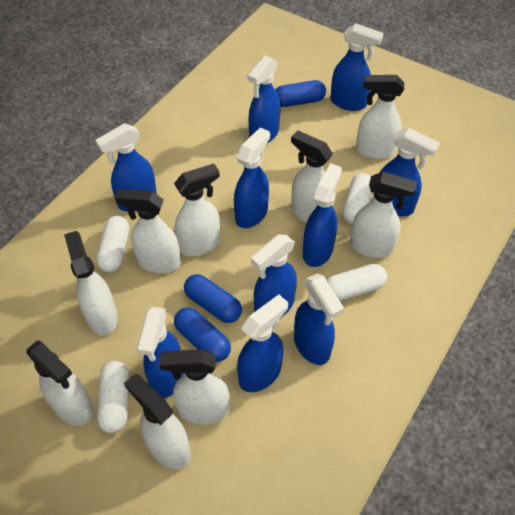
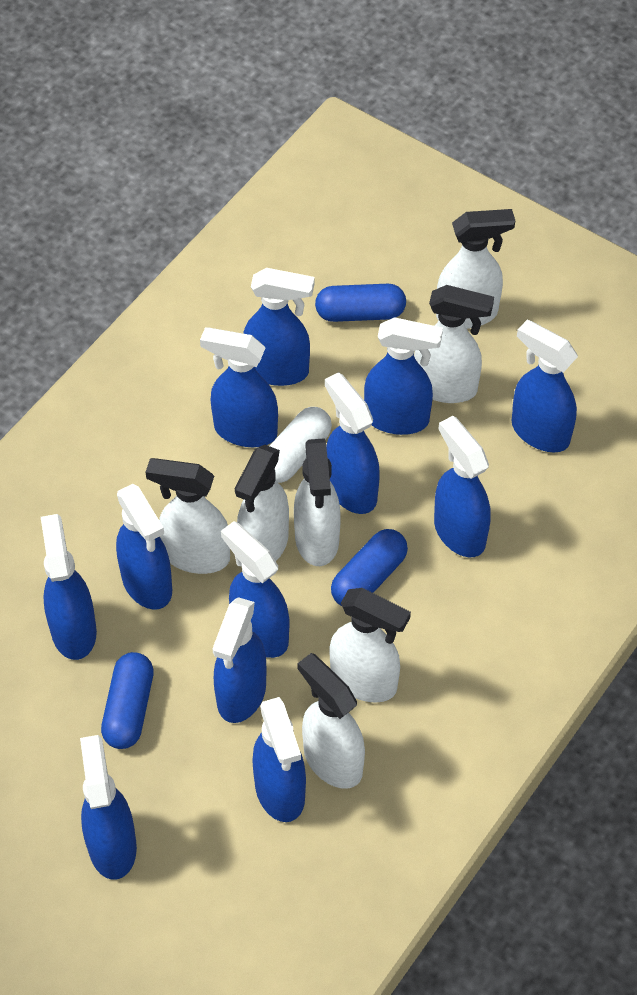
blue spray bottle: 10 -> 12
white capsule: 4 -> 1
white spray bottle: 9 -> 7

